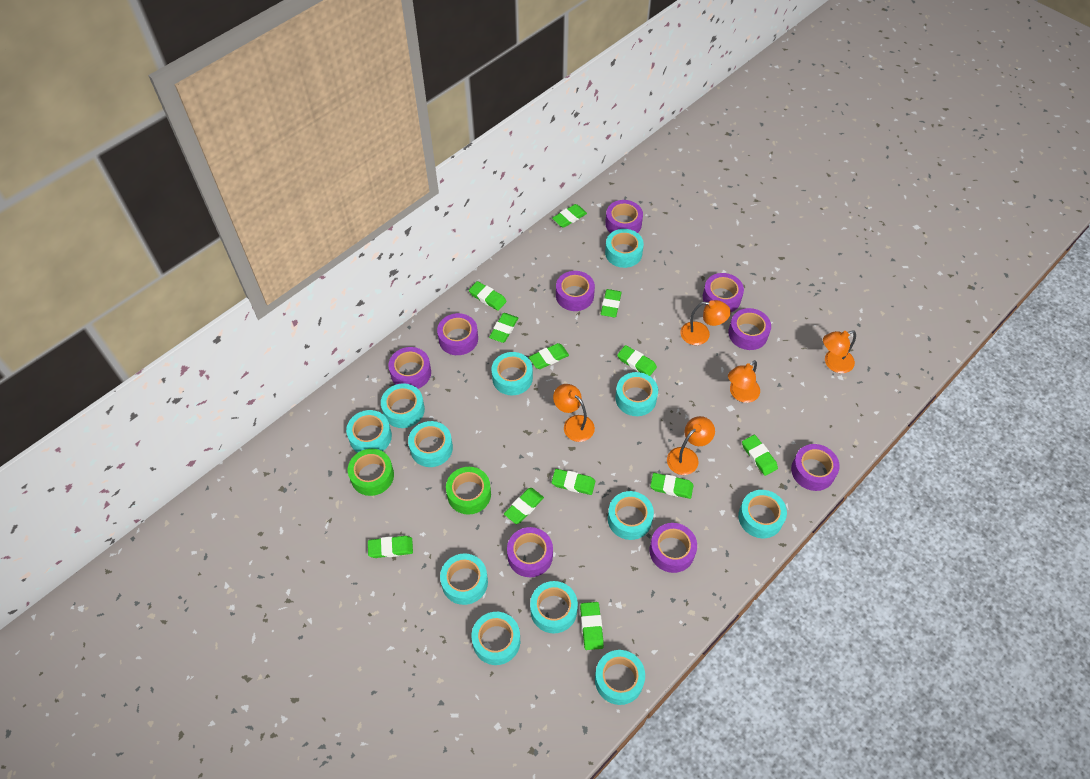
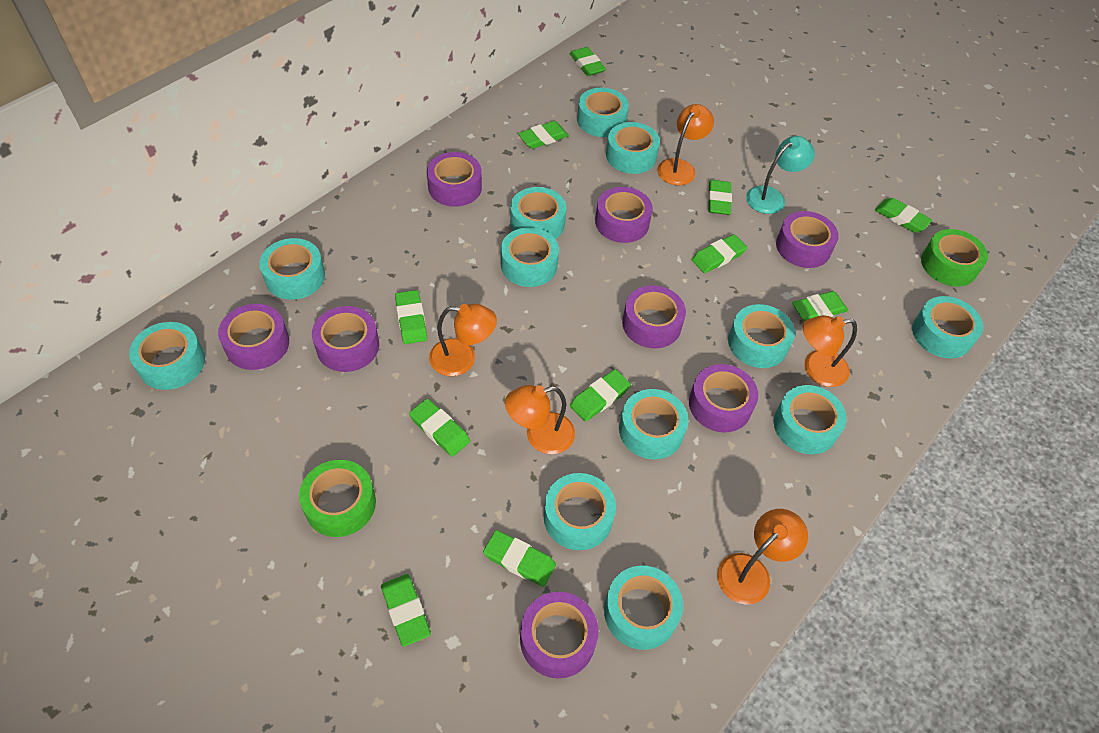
green eraser: 12 -> 11
purple tape: 9 -> 8
turquoise lamp: 0 -> 1

